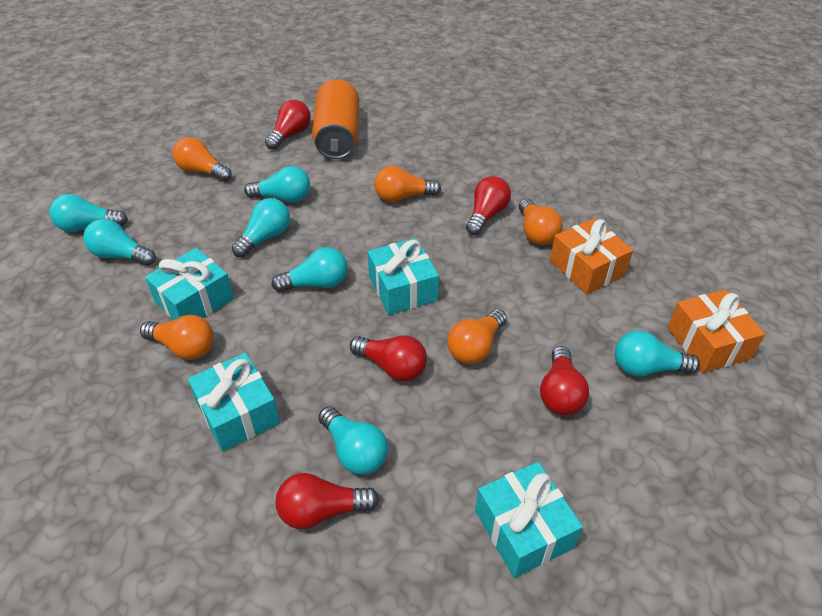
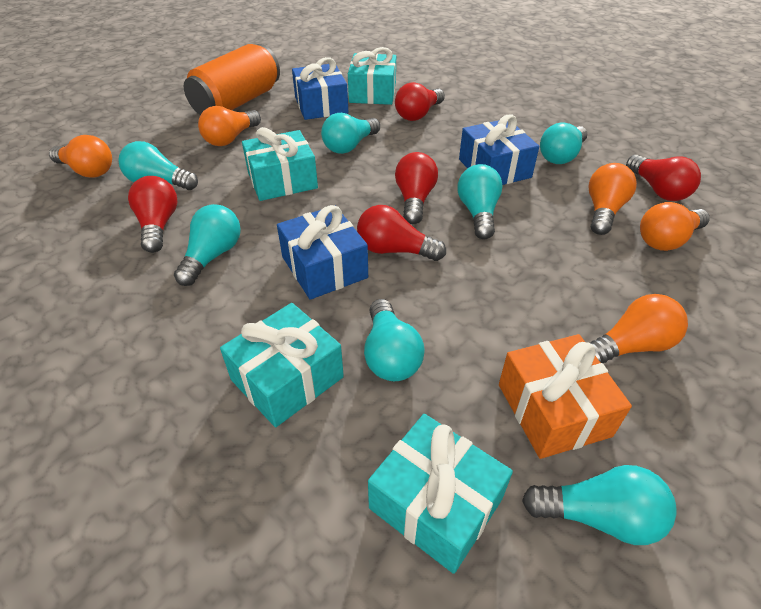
blue gift: 0 -> 3
orange gift: 2 -> 1

